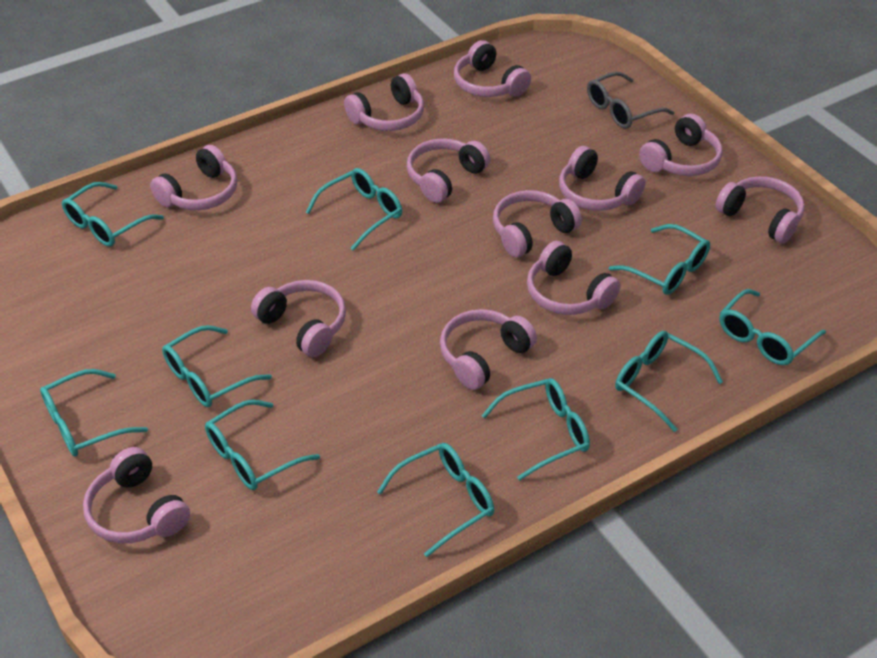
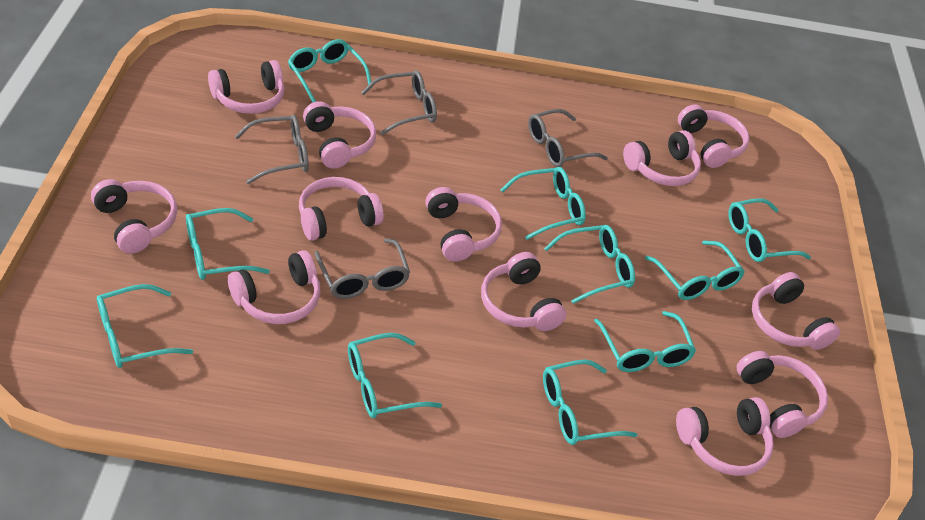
grey glasses: 1 -> 4

